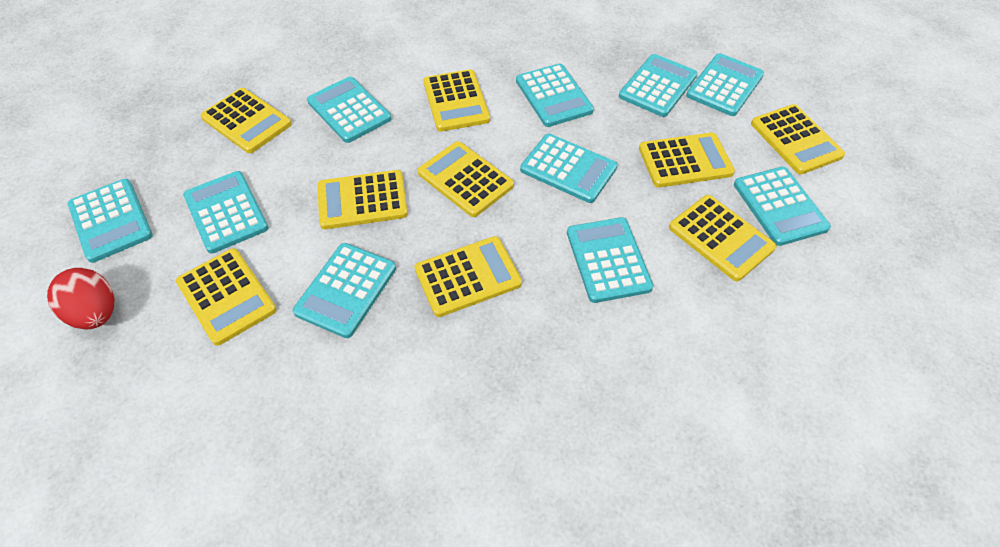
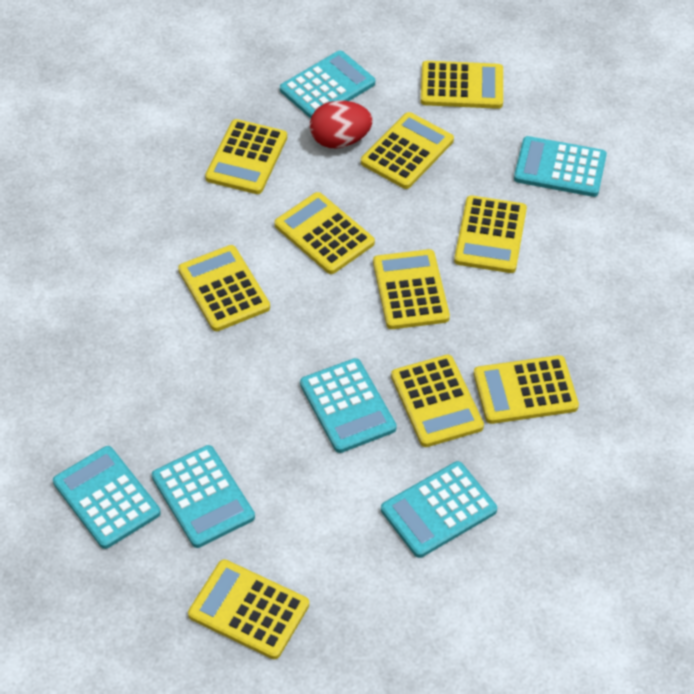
turquoise calculator: 10 -> 6
yellow calculator: 9 -> 10

